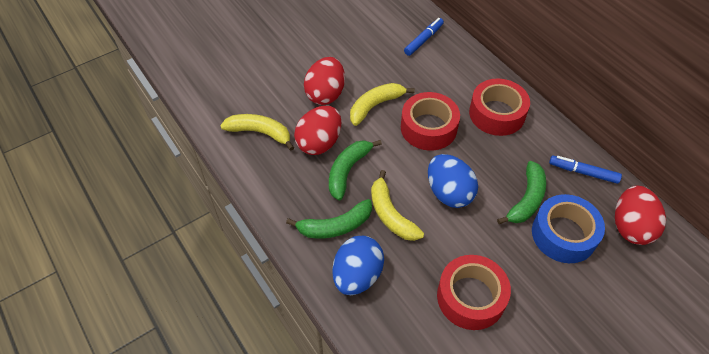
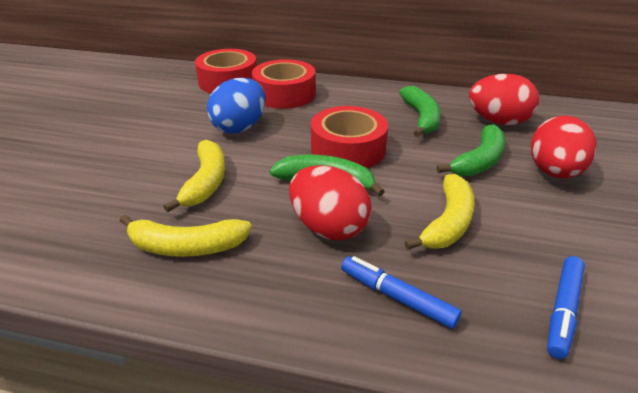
blue egg: 2 -> 1
blue tape: 1 -> 0

